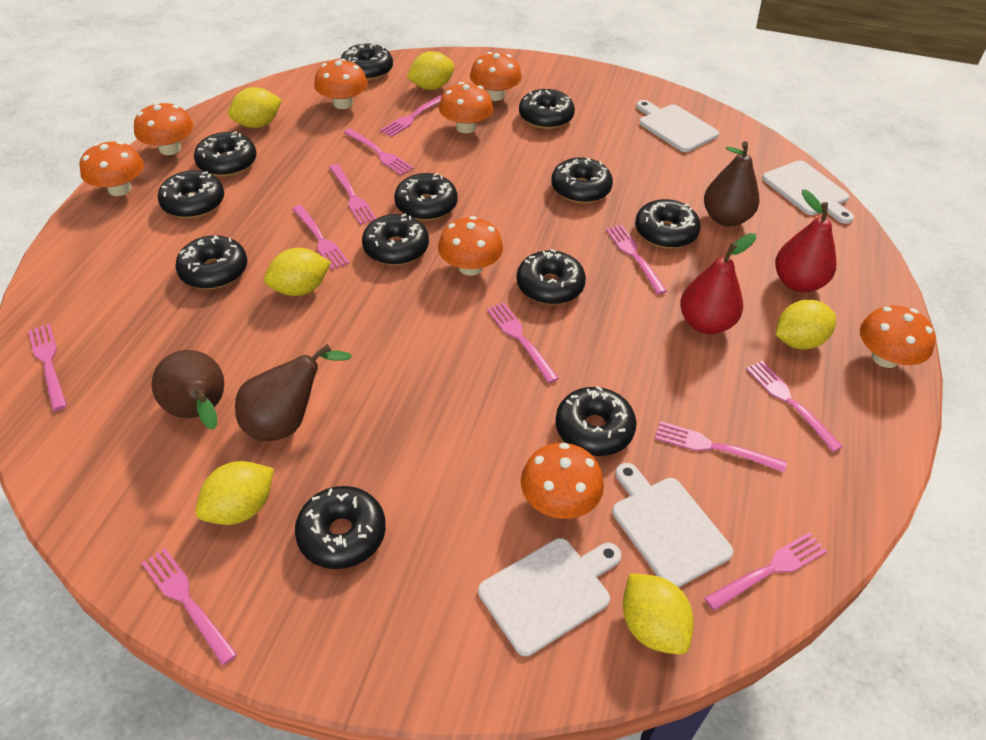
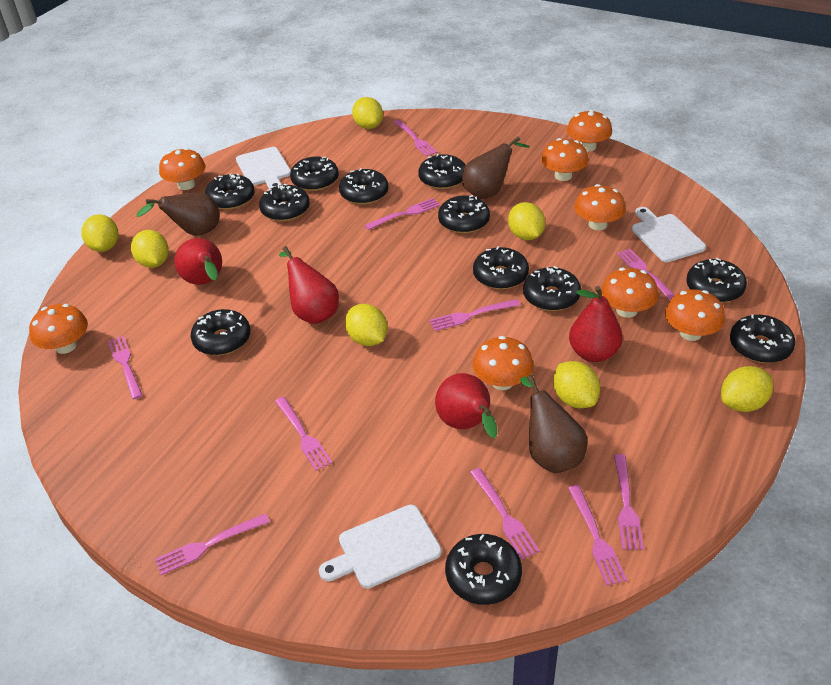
pink fork: 11 -> 10
red pear: 2 -> 4
white cutting board: 4 -> 3
yellow lemon: 6 -> 7

